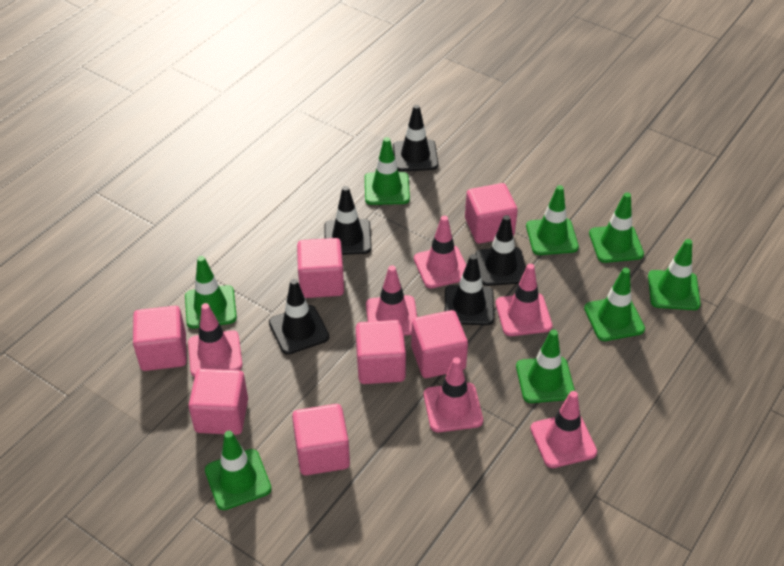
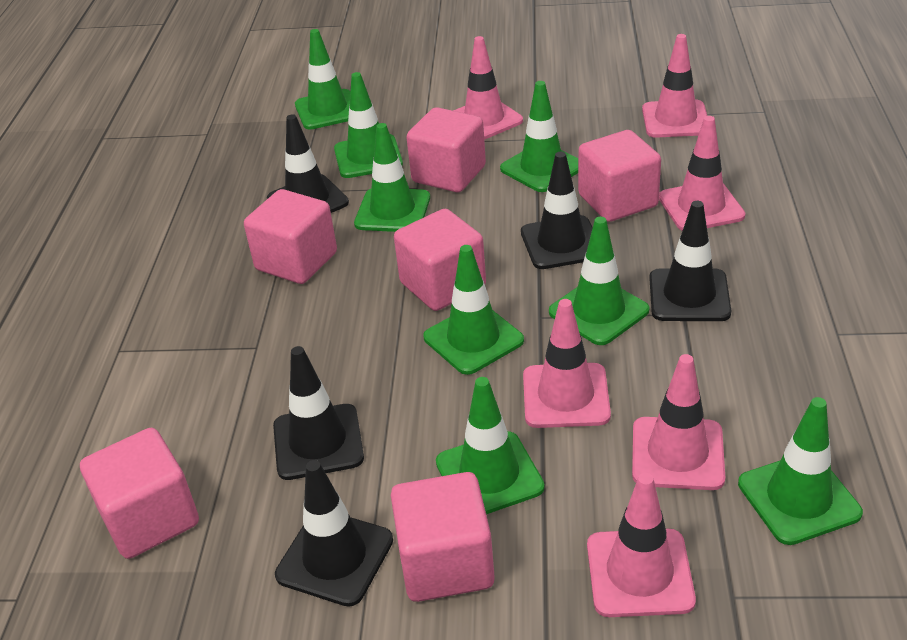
pink cube: 7 -> 6

